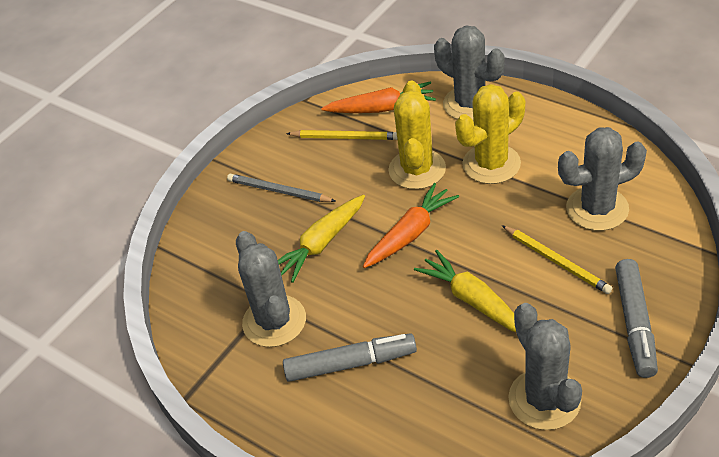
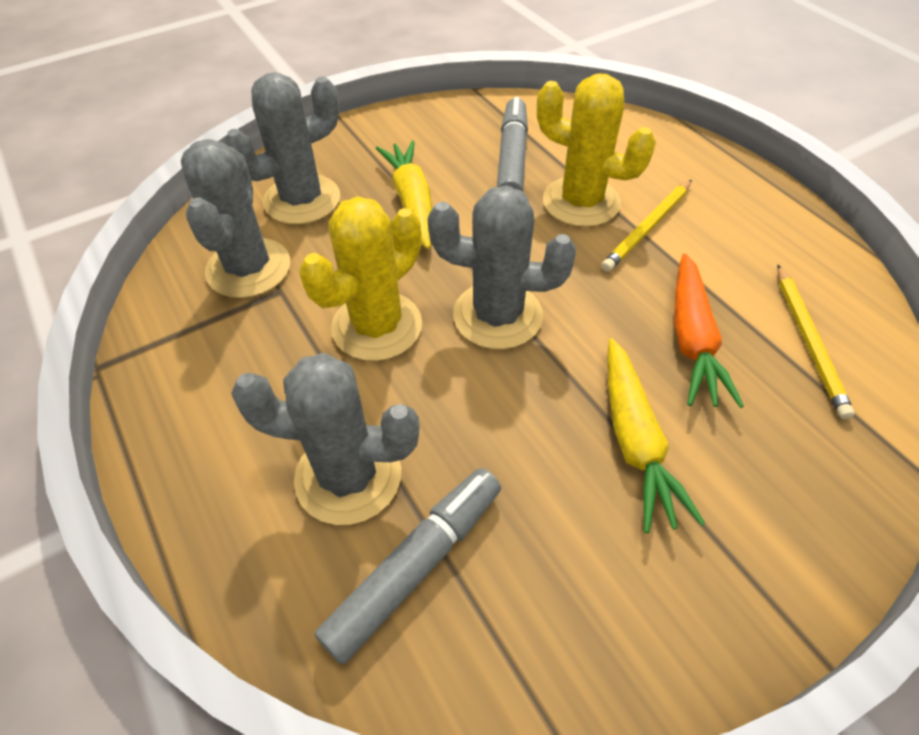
grey pencil: 1 -> 0
orange carrot: 2 -> 1

